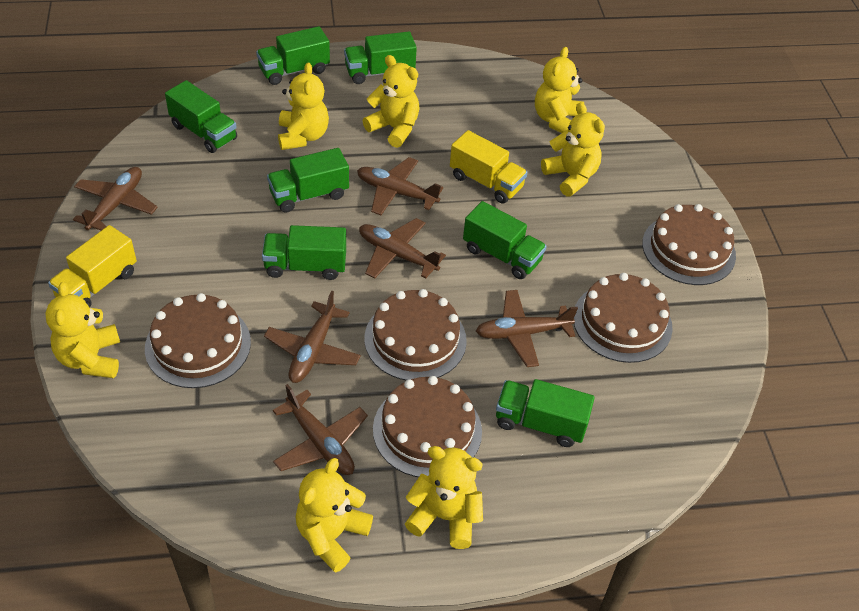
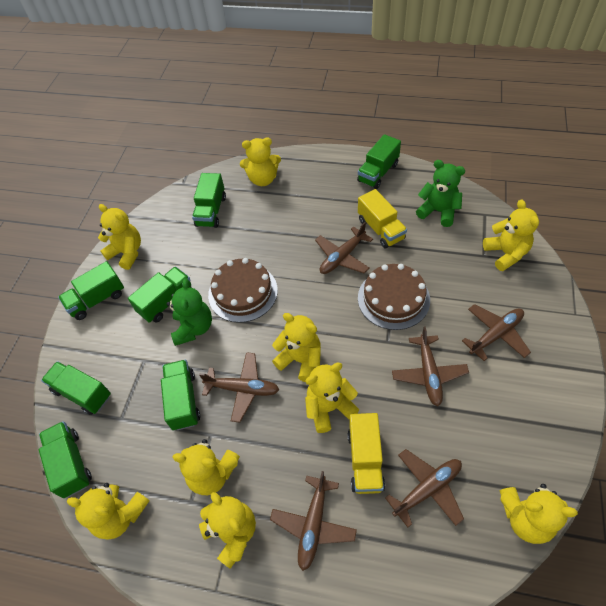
brown cake: 5 -> 2
green teddy bear: 0 -> 2
yellow teddy bear: 7 -> 9

